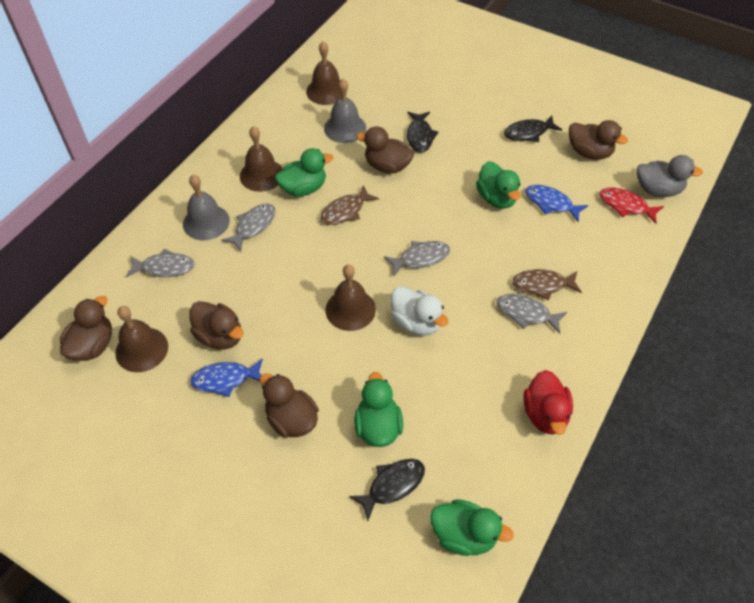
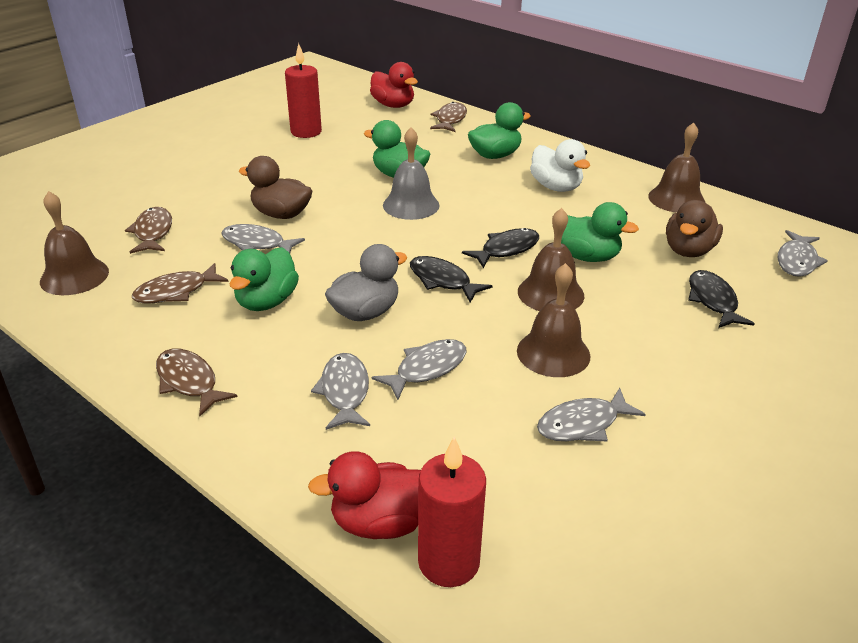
blue fish: 2 -> 0
brown duck: 5 -> 2
brown fish: 2 -> 4
grey bell: 2 -> 1
grey fish: 4 -> 5
red candle: 0 -> 2
red duck: 1 -> 2
red fish: 1 -> 0

